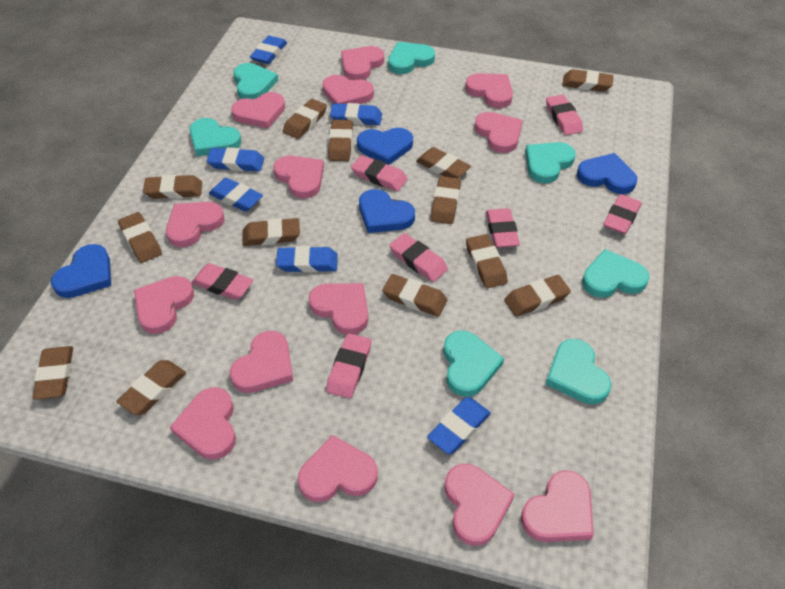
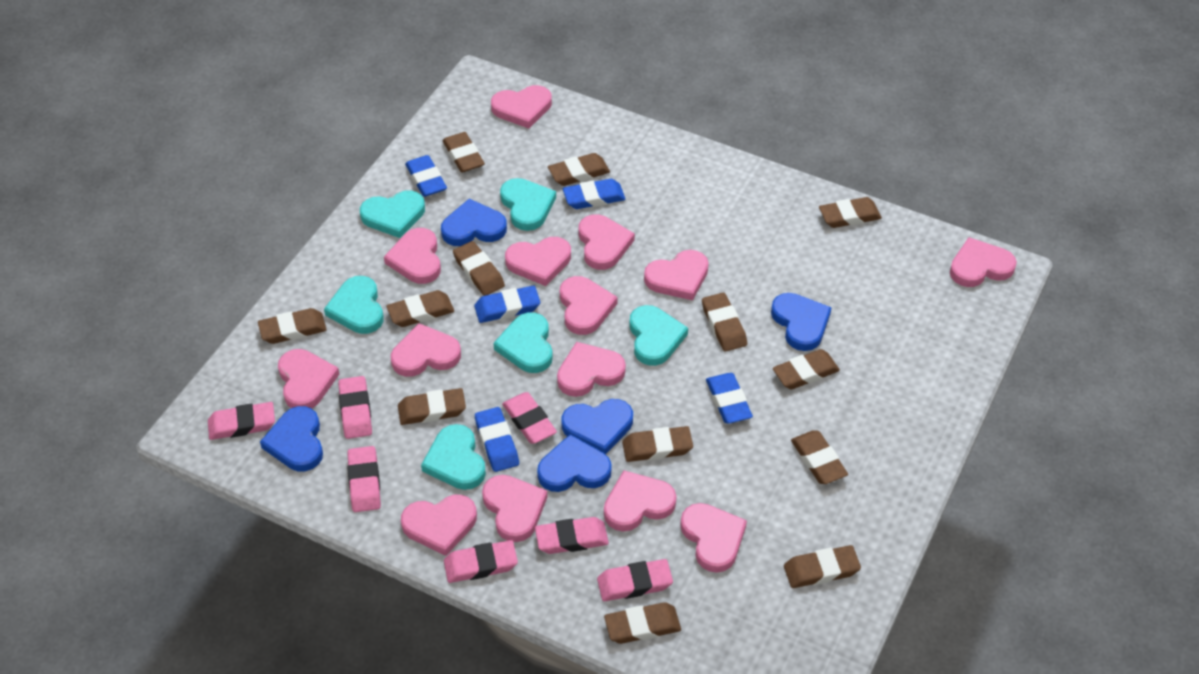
blue eraser: 6 -> 5
blue heart: 4 -> 5
turquoise heart: 7 -> 6

